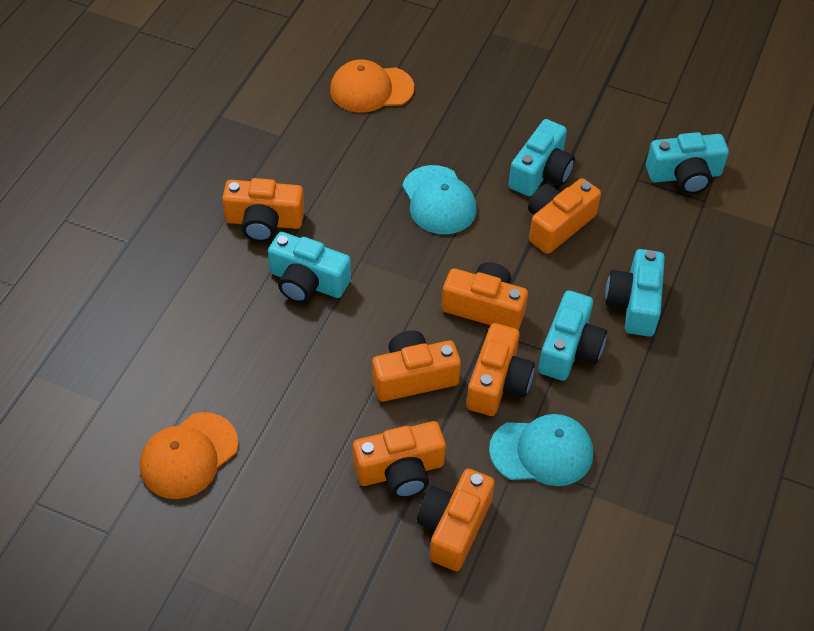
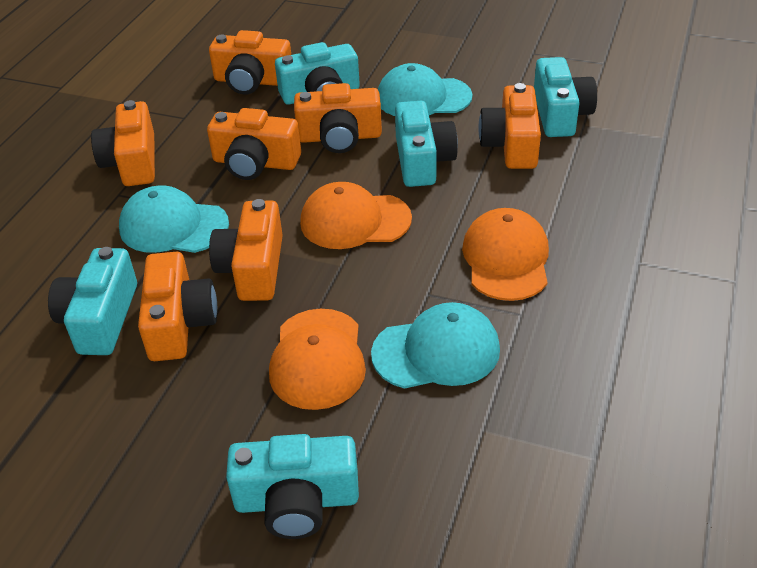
orange cap: 2 -> 3
turquoise cap: 2 -> 3

